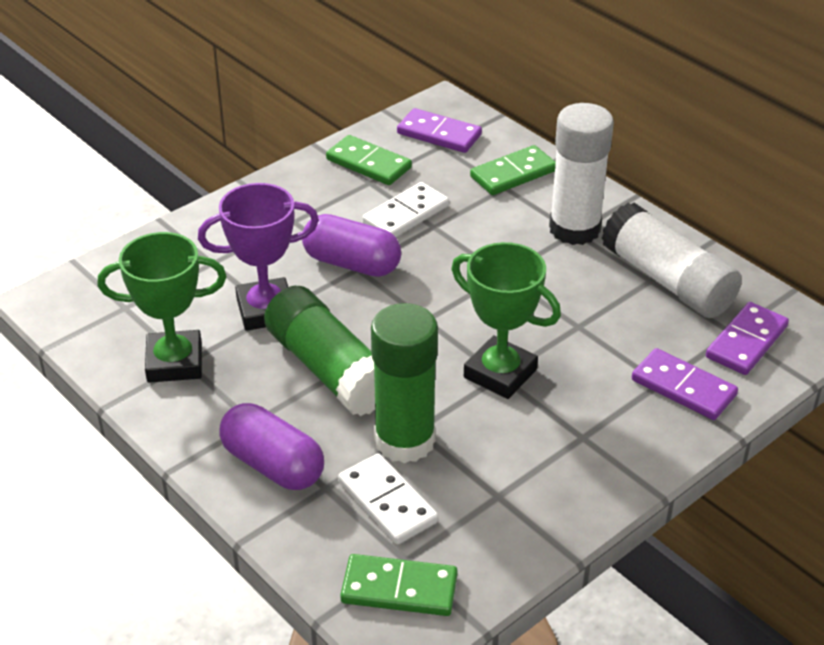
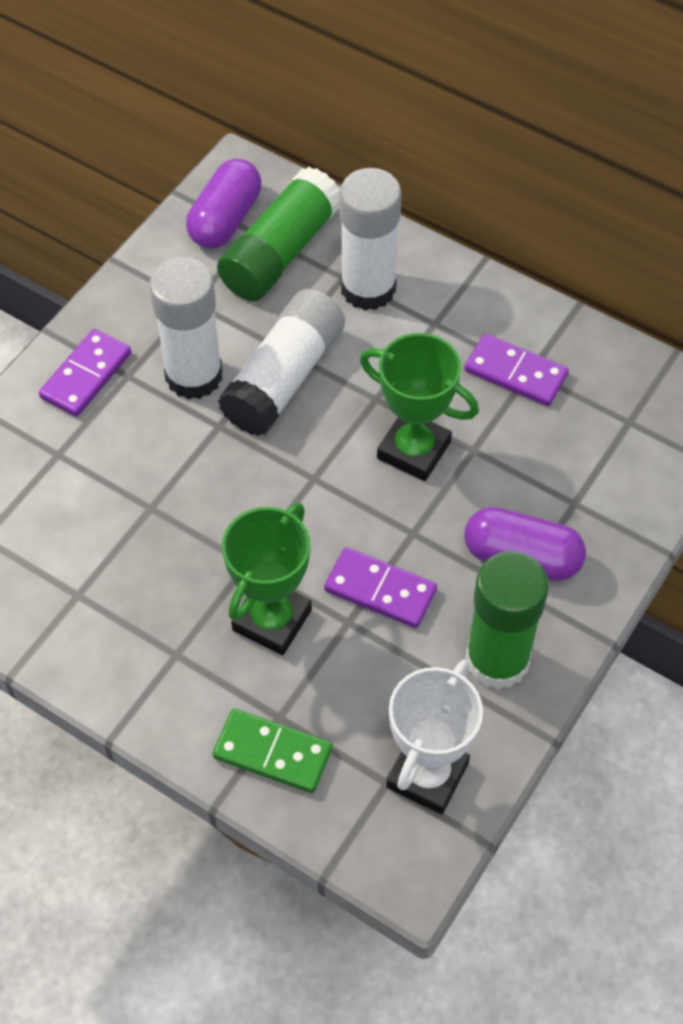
green domino: 3 -> 1
purple trophy: 1 -> 0
white domino: 2 -> 0
white glue stick: 2 -> 3
white trophy: 0 -> 1

